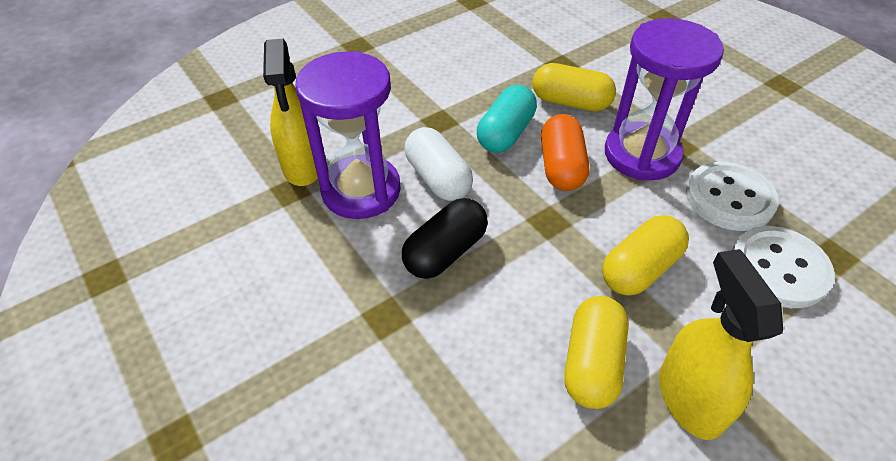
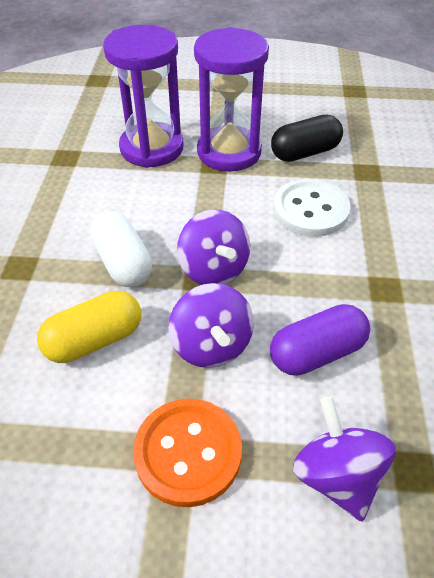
orange button: 0 -> 1
orange capsule: 1 -> 0
purple capsule: 0 -> 1
purple spinning top: 0 -> 3
turquoise capsule: 1 -> 0
white button: 2 -> 1
yellow capsule: 3 -> 1
yellow spray bottle: 2 -> 0

